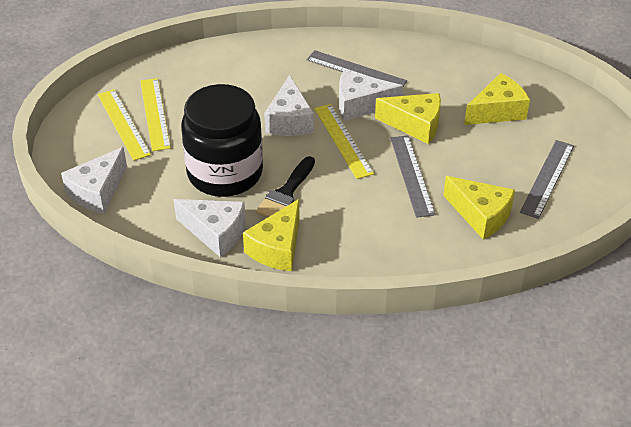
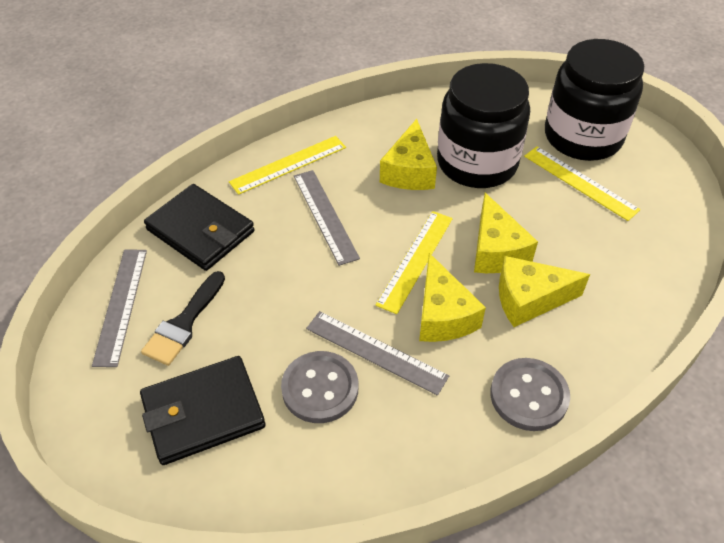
black jar: 1 -> 2
black wallet: 0 -> 2
grey button: 0 -> 2
white cheese: 4 -> 0

